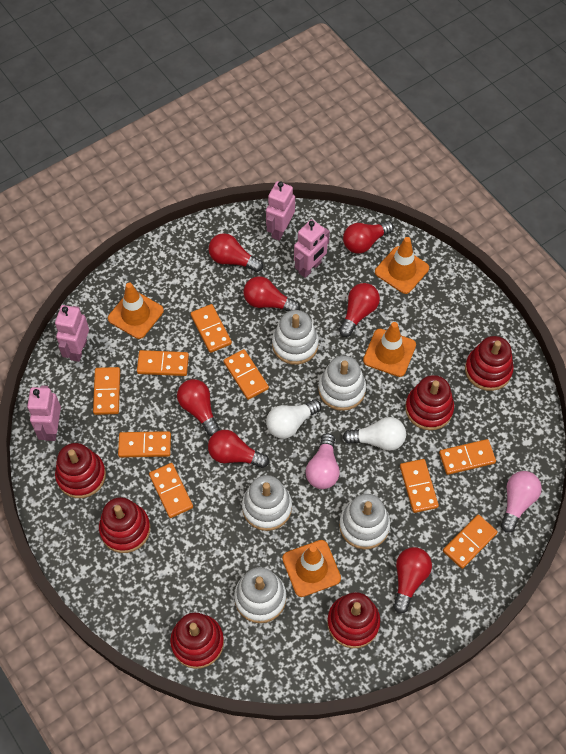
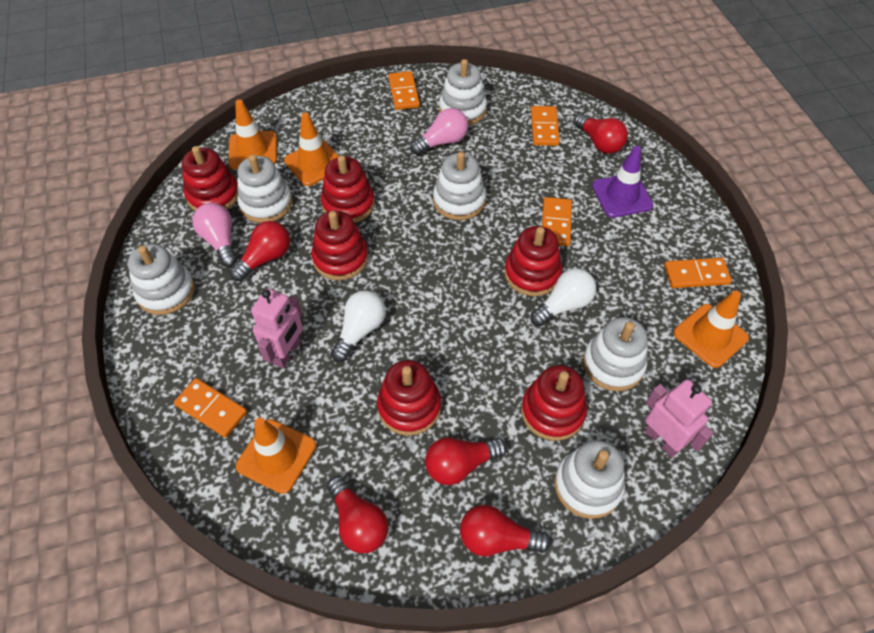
orange domino: 9 -> 5
pink robot: 4 -> 2
purple traffic cone: 0 -> 1
red light bulb: 7 -> 5
white stacking toy: 5 -> 6

